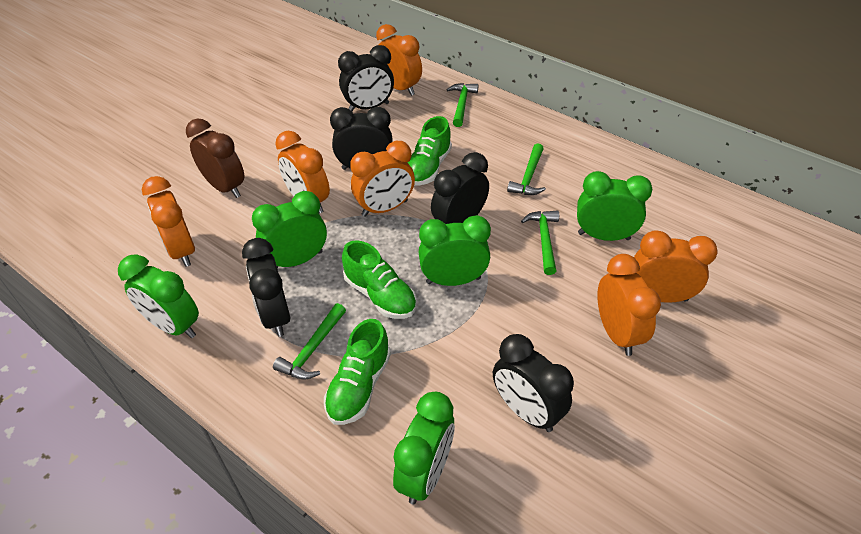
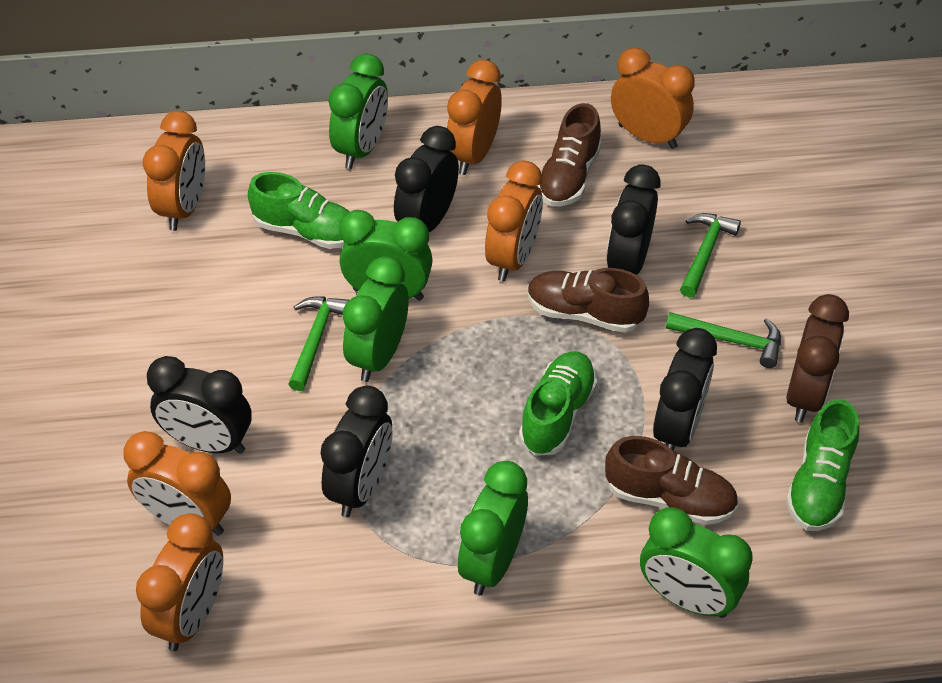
brown shoe: 0 -> 3
green hammer: 4 -> 3

